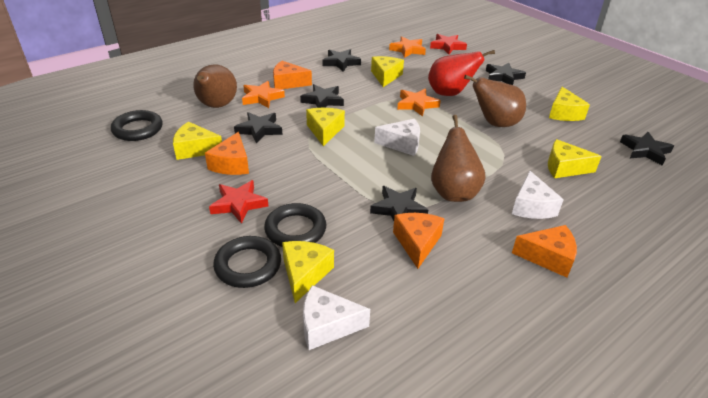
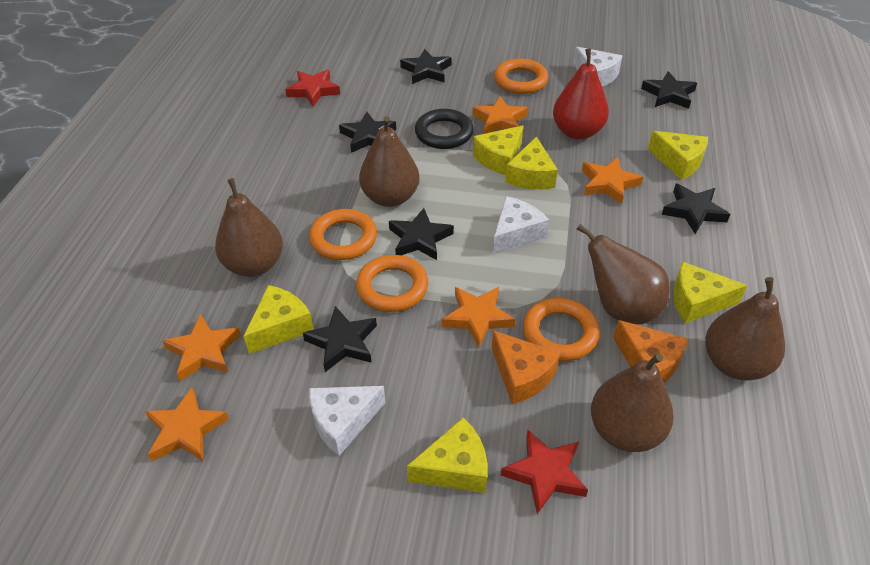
black ring: 3 -> 1
brown pear: 3 -> 5
orange cheese: 4 -> 2
orange ring: 0 -> 4
orange star: 3 -> 5

